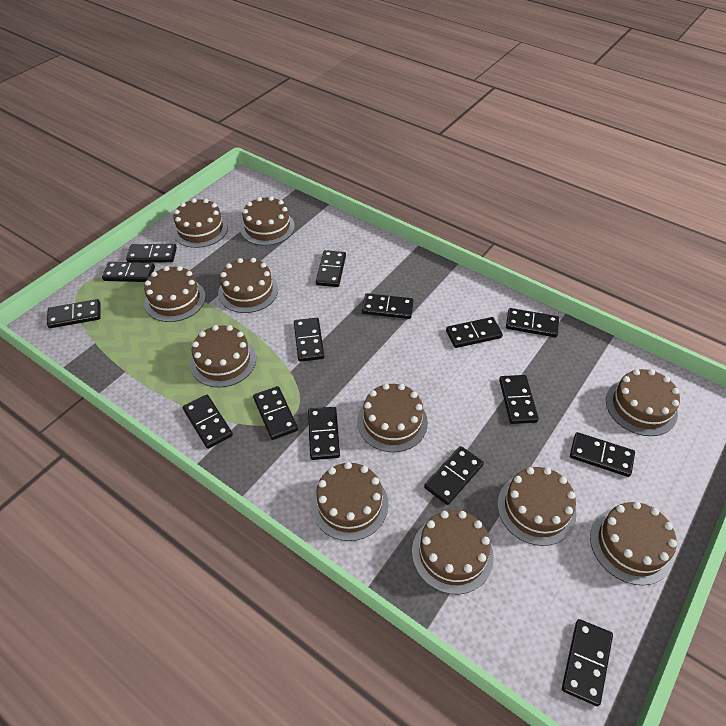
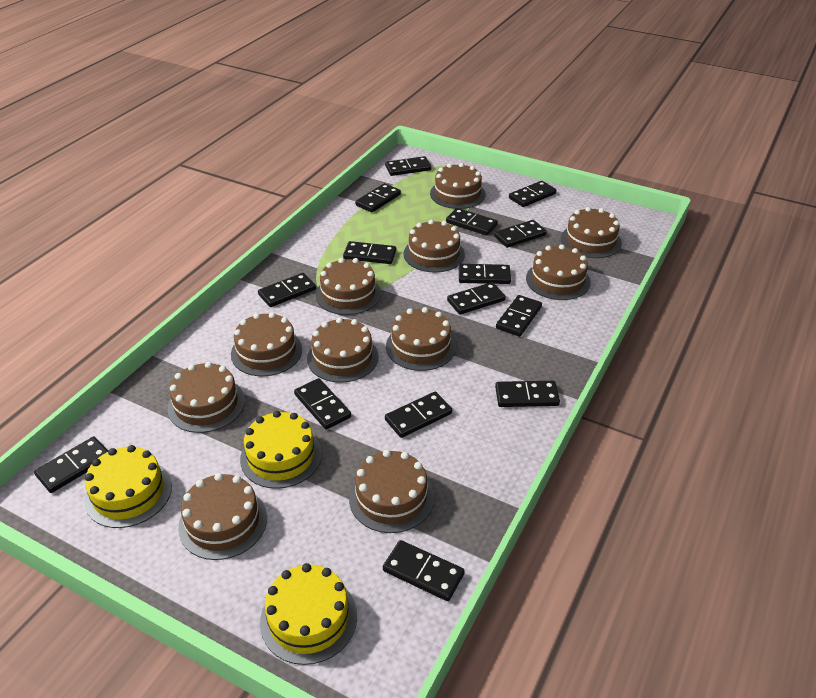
yellow cake: 0 -> 3

